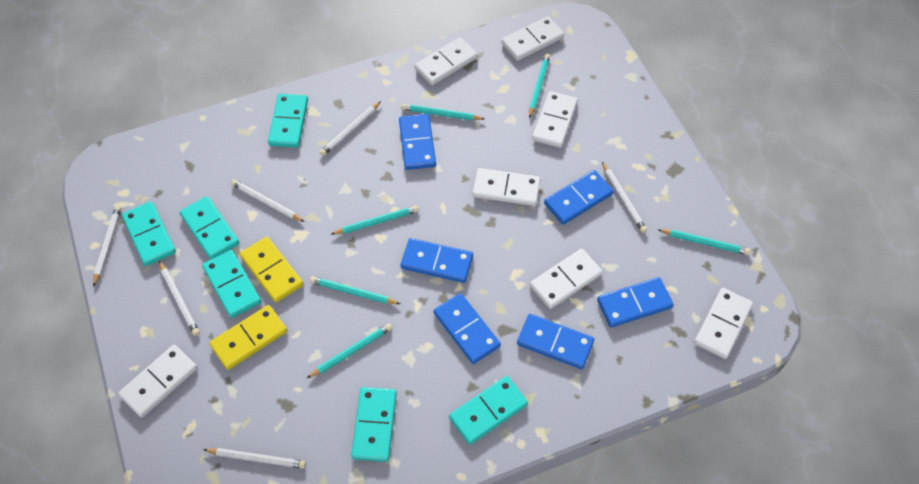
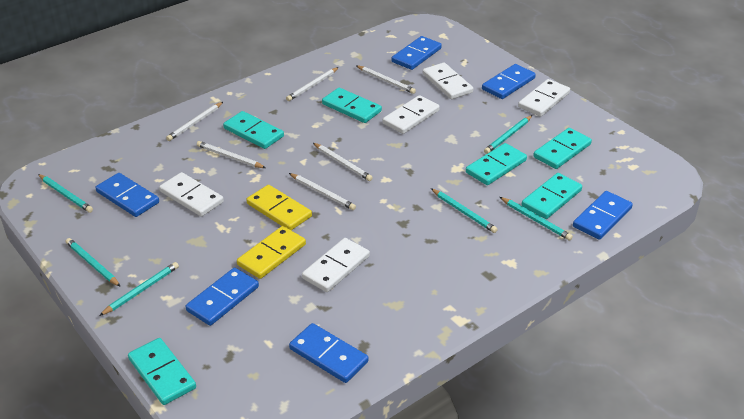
white domino: 7 -> 5

